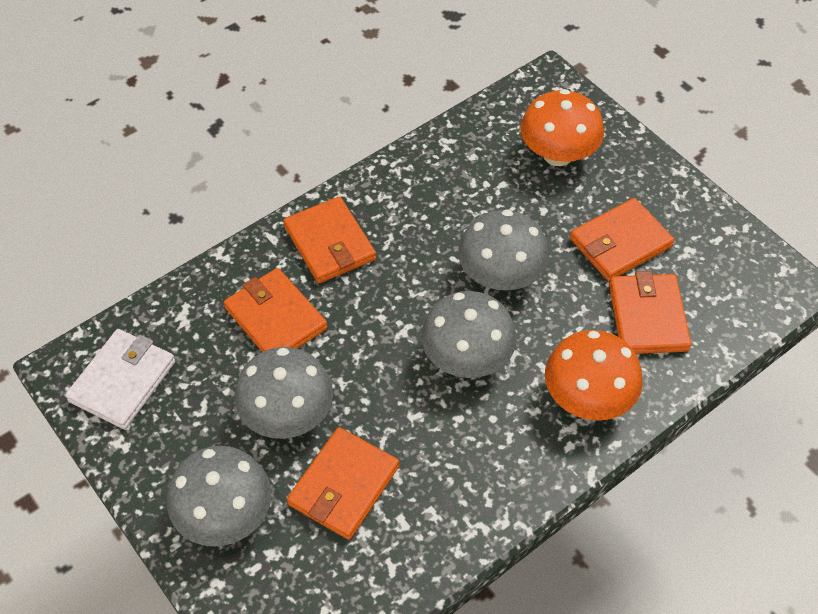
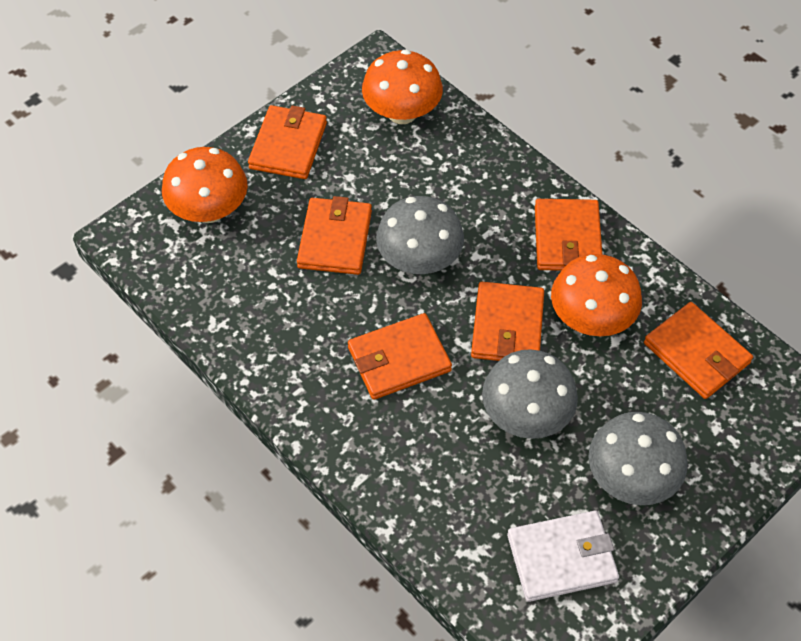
grey mushroom: 4 -> 3
orange mushroom: 2 -> 3
orange wallet: 5 -> 6

